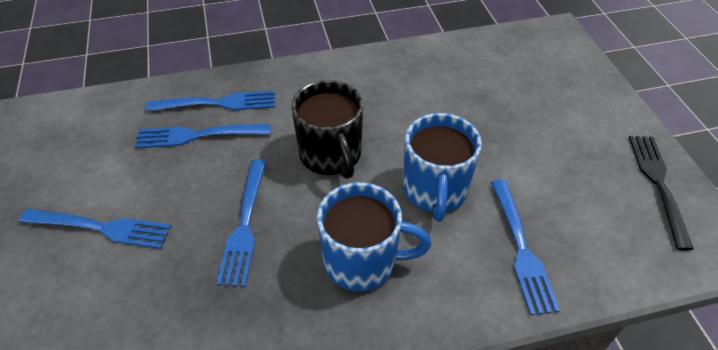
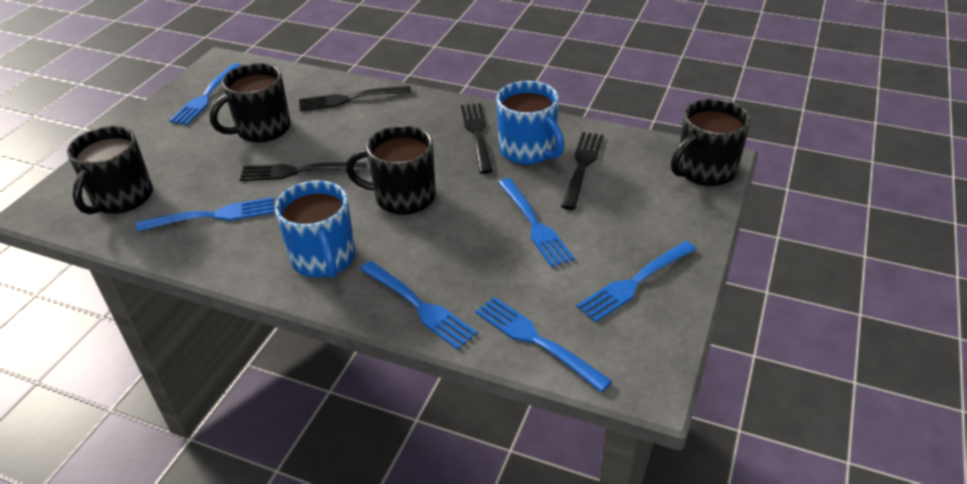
black fork: 1 -> 4
black mug: 1 -> 4
blue fork: 5 -> 6

